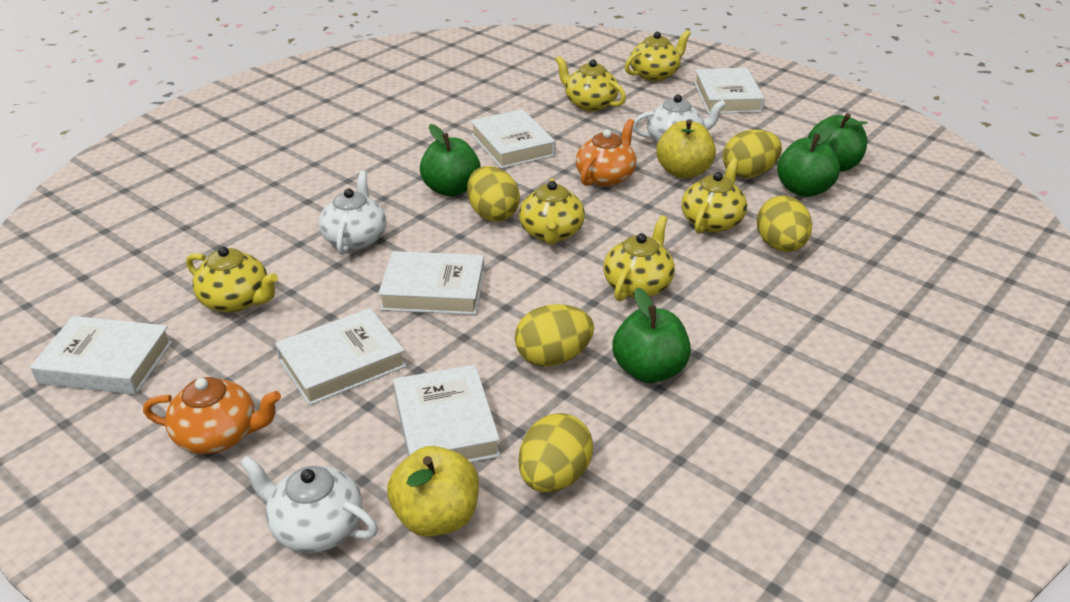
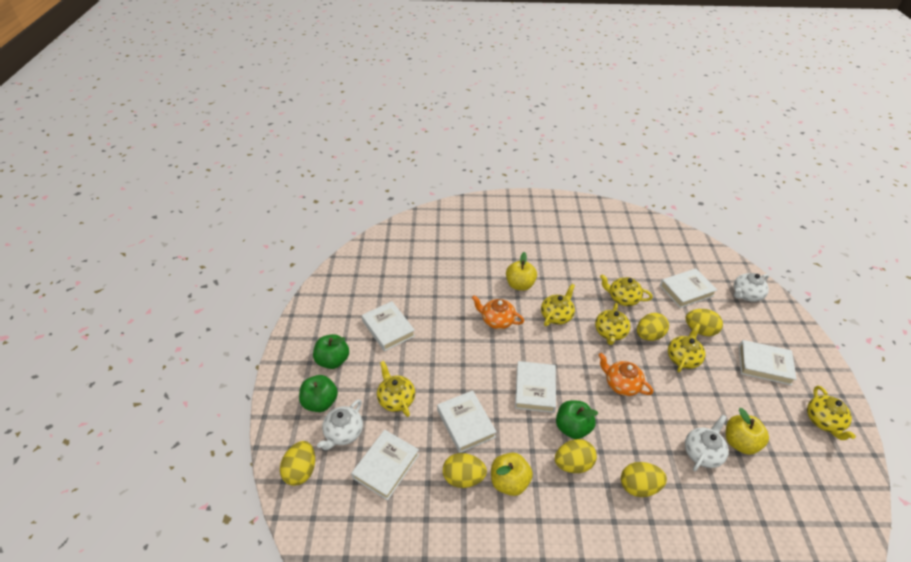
green apple: 4 -> 3
yellow apple: 2 -> 3
yellow egg: 5 -> 6

